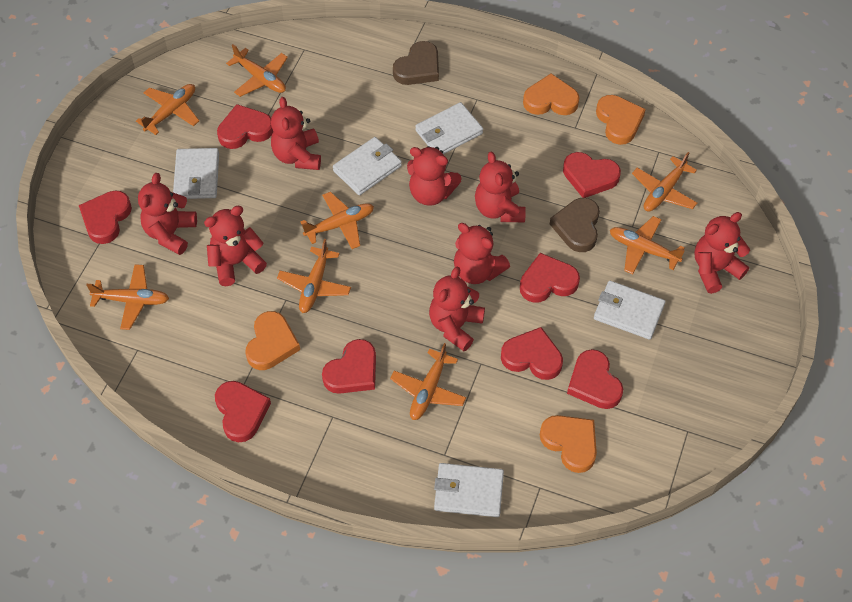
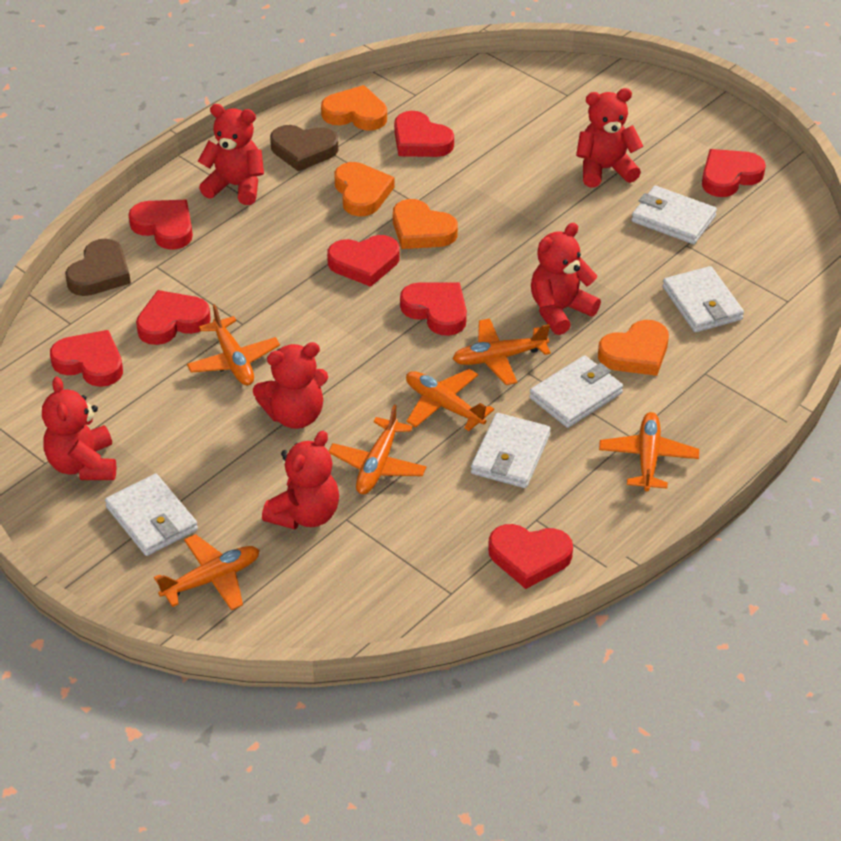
orange plane: 8 -> 6
red teddy bear: 8 -> 6

